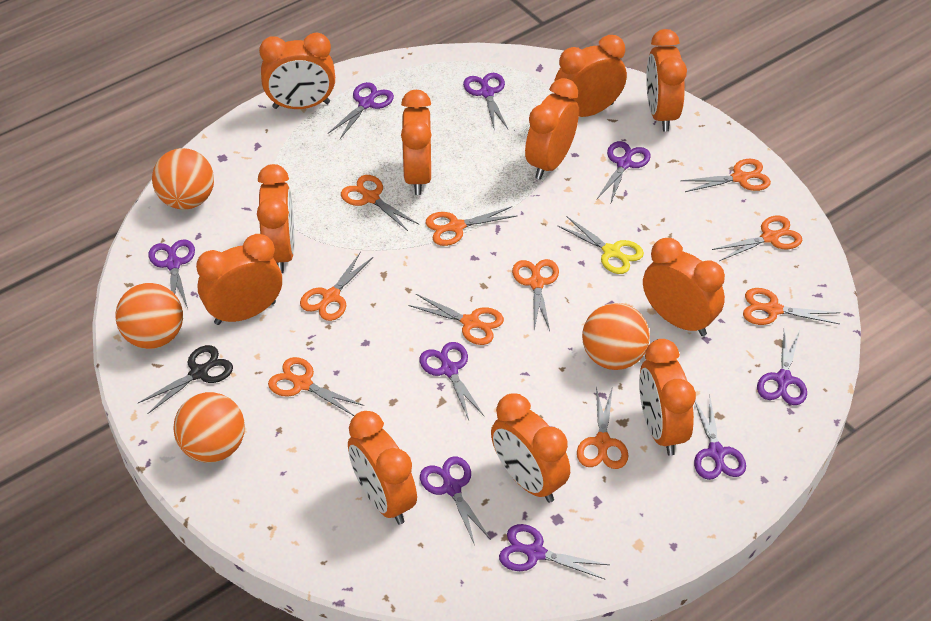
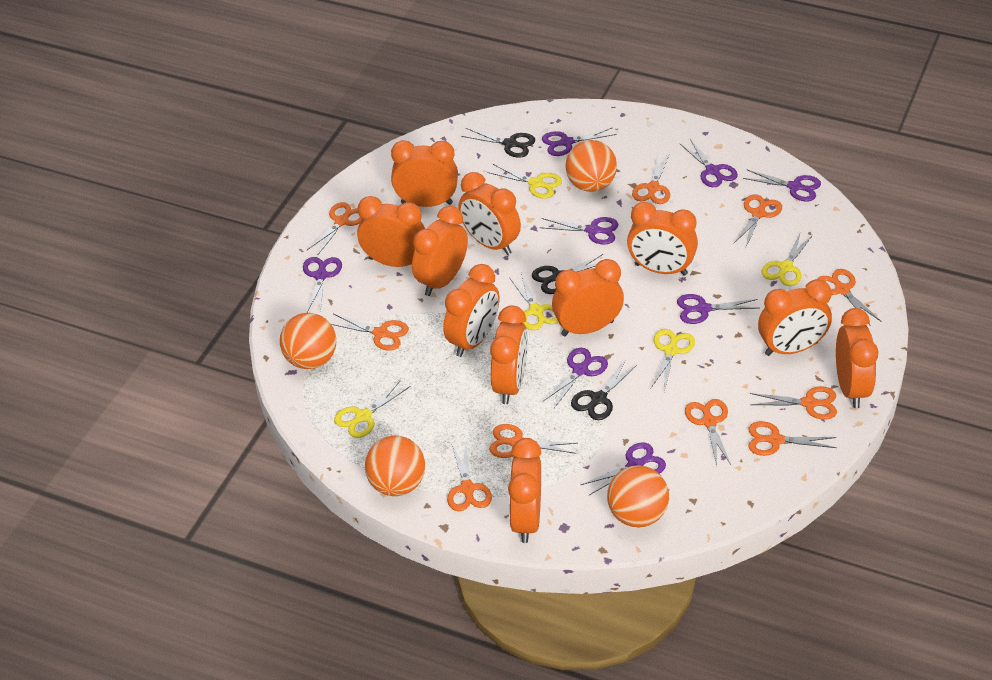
black scissors: 1 -> 3
purple scissors: 9 -> 8
yellow scissors: 1 -> 5

